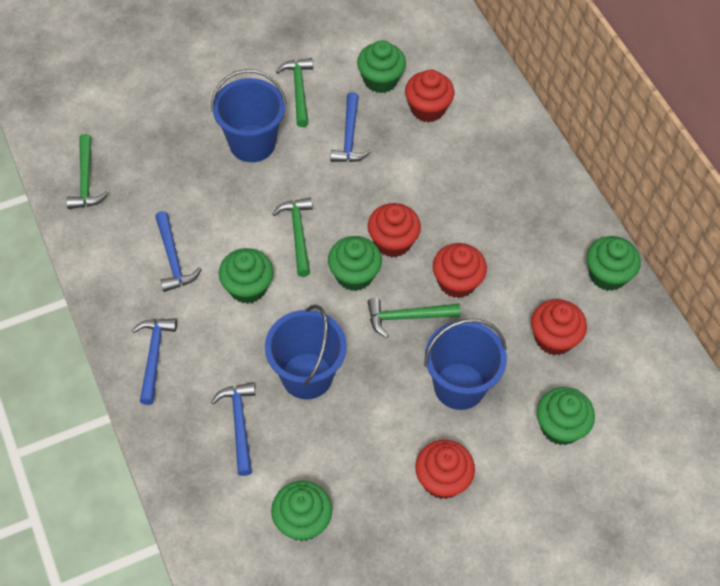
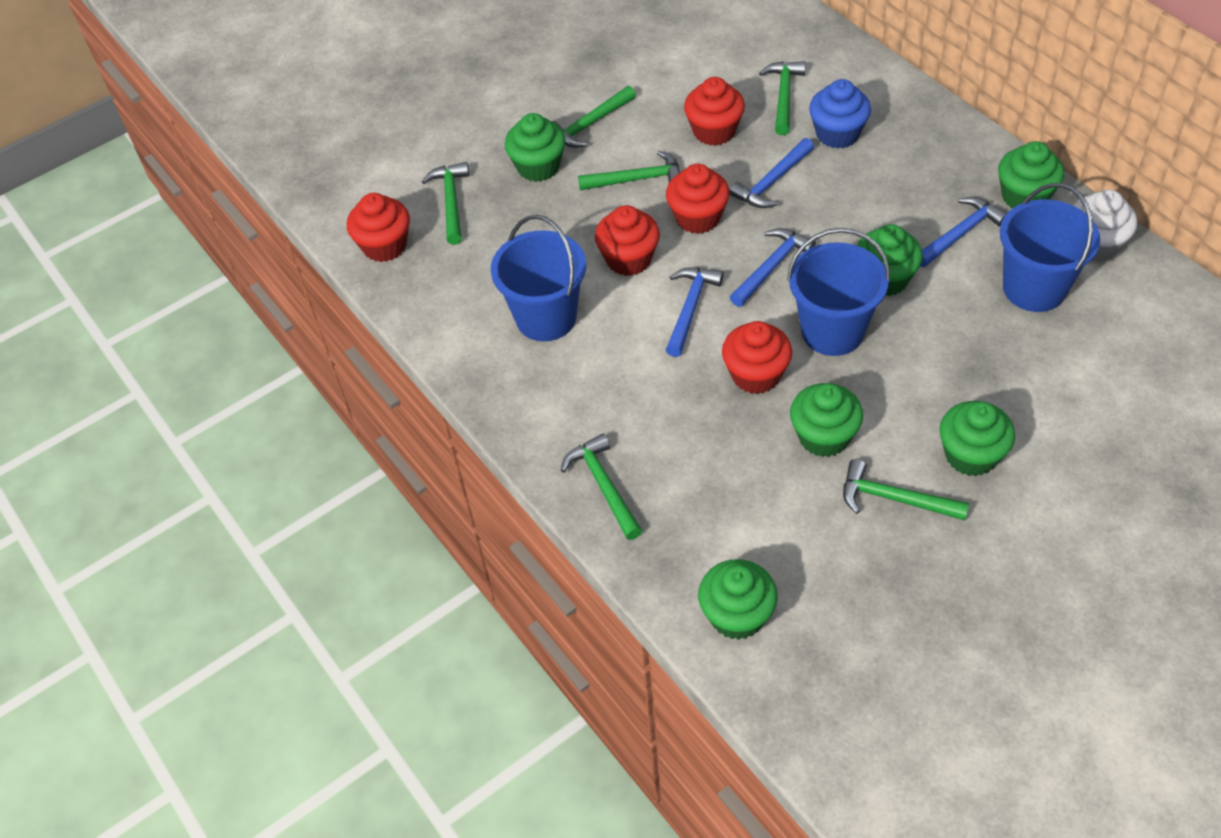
blue cupcake: 0 -> 1
green hammer: 4 -> 6
white cupcake: 0 -> 1

